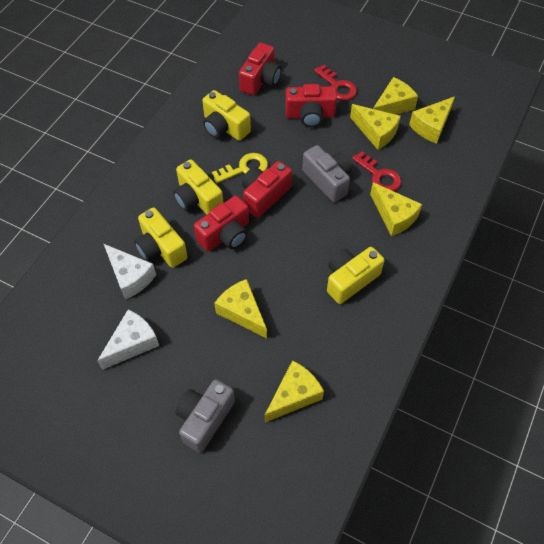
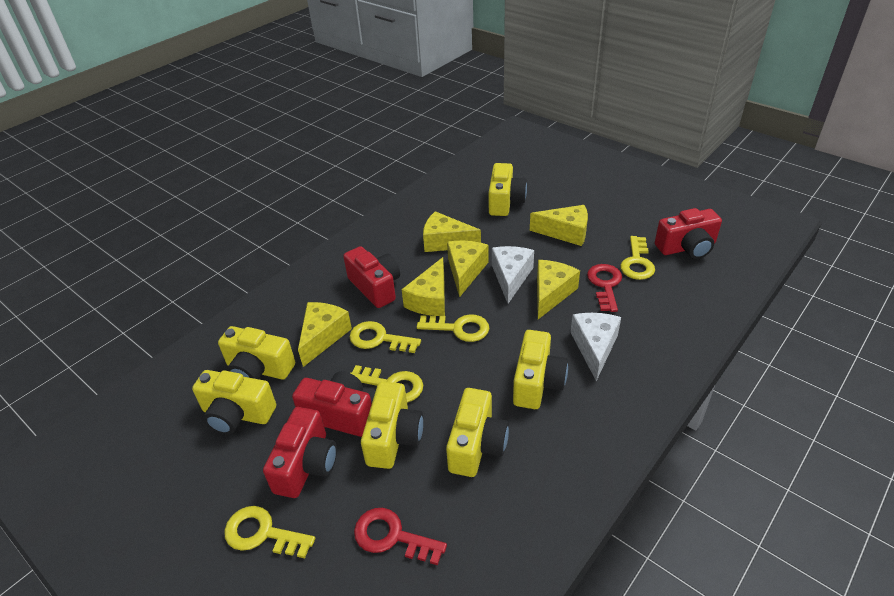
grey camera: 2 -> 0
yellow camera: 4 -> 6
yellow key: 1 -> 5

